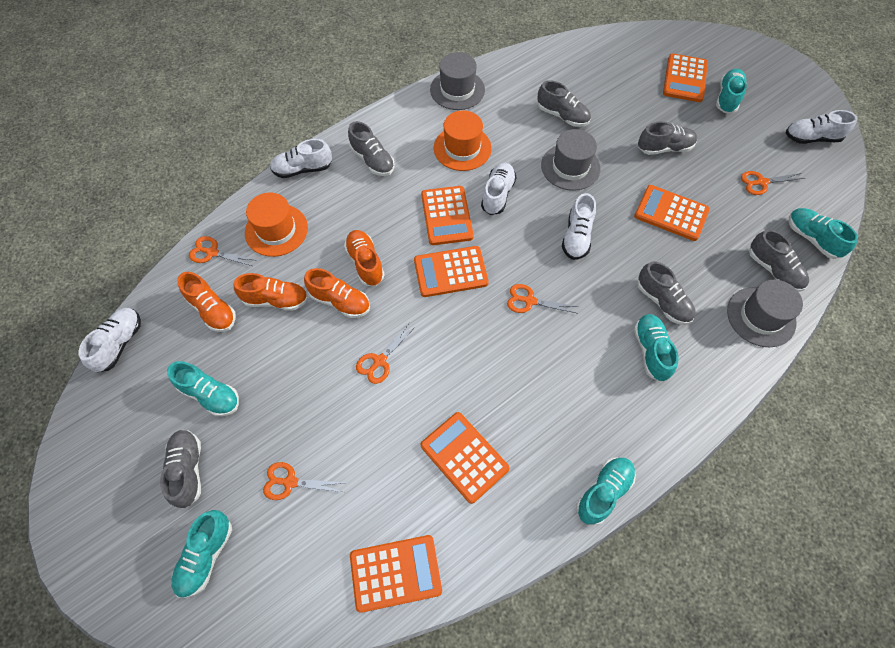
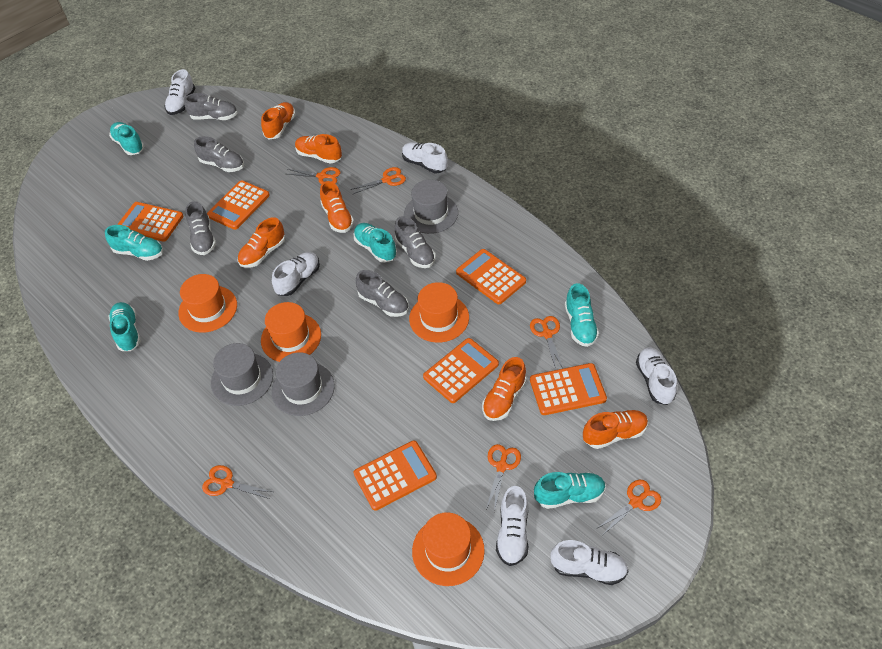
grey shoe: 6 -> 5
orange hat: 2 -> 4
orange scissors: 5 -> 6
orange shoe: 4 -> 6
white shoe: 5 -> 6

